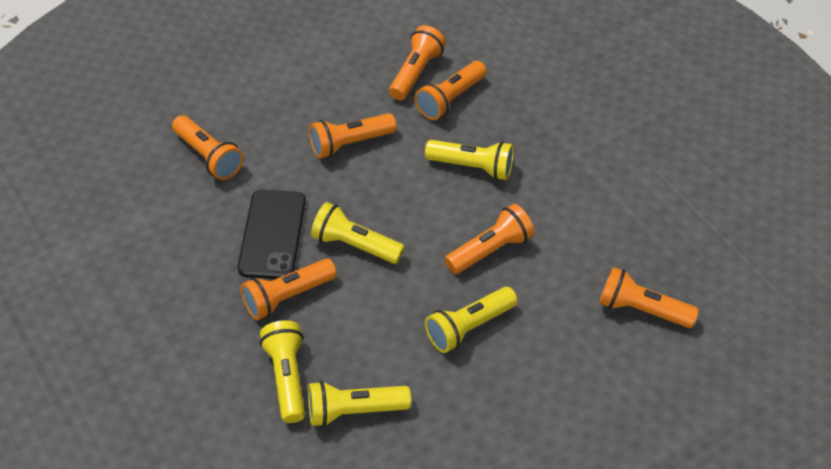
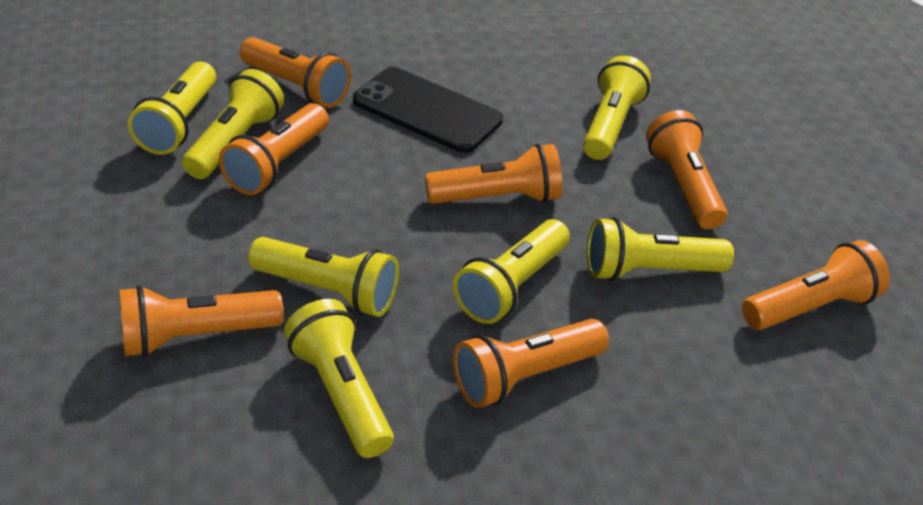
yellow flashlight: 5 -> 7

